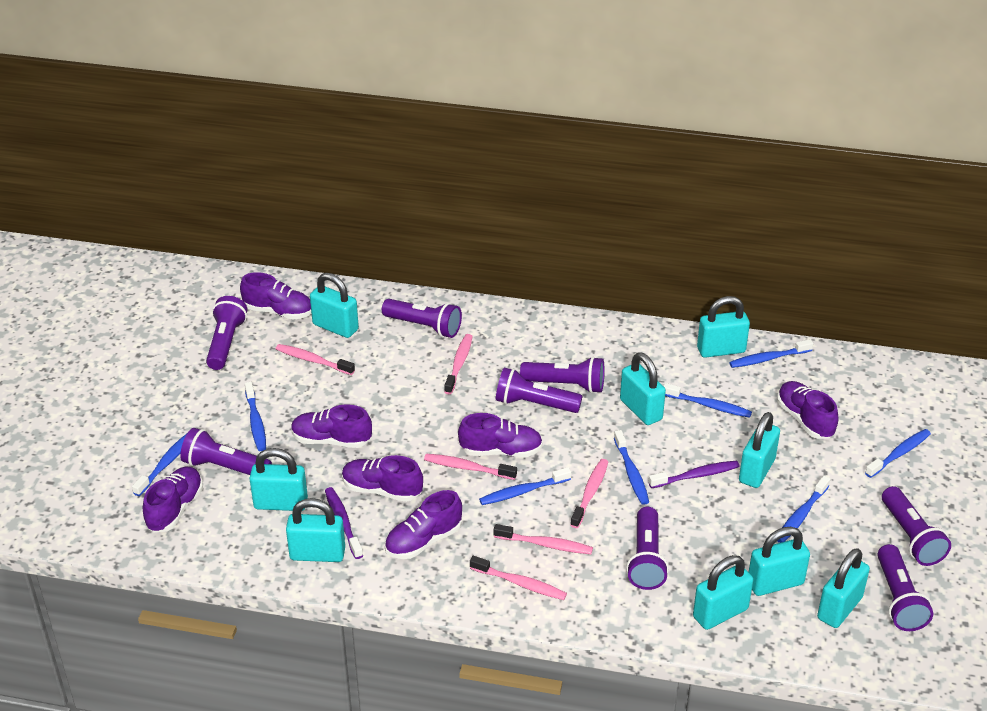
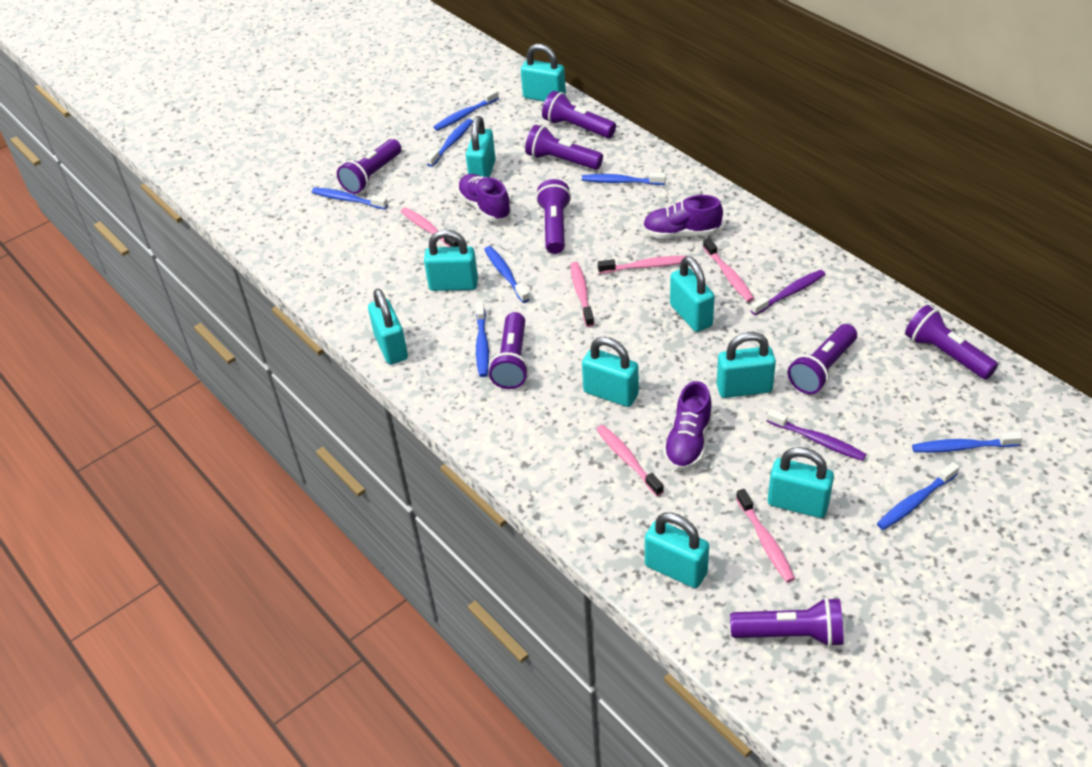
purple shoe: 7 -> 3

